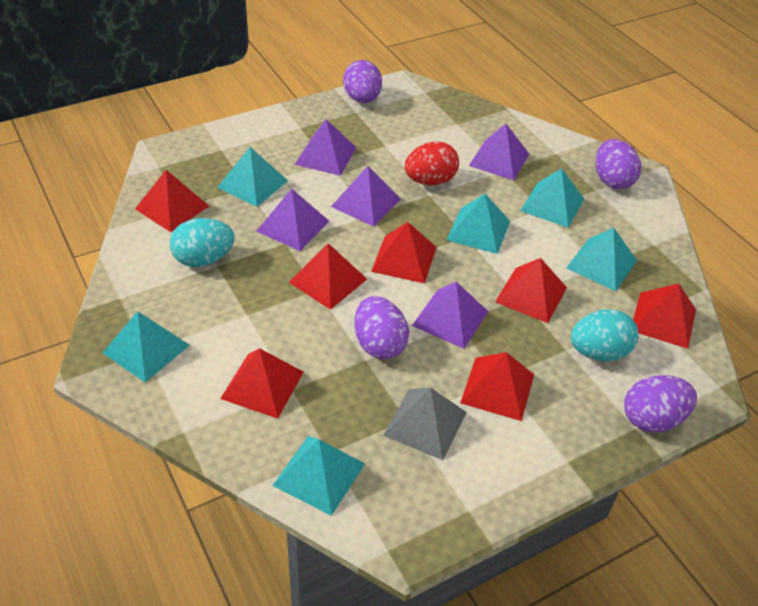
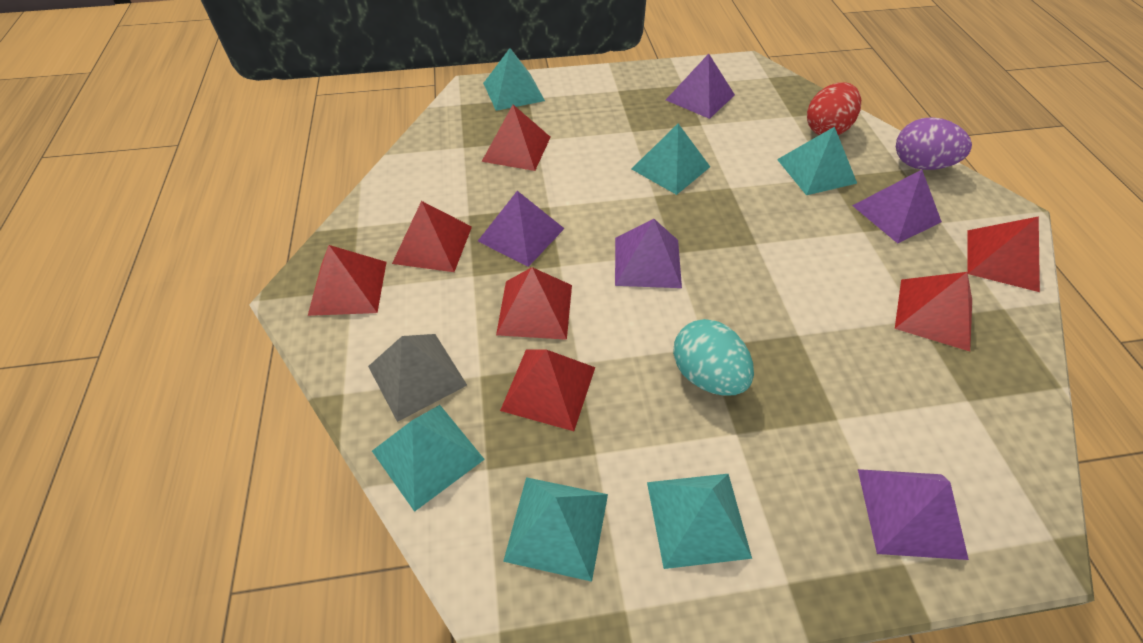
purple egg: 4 -> 1
turquoise egg: 2 -> 1

